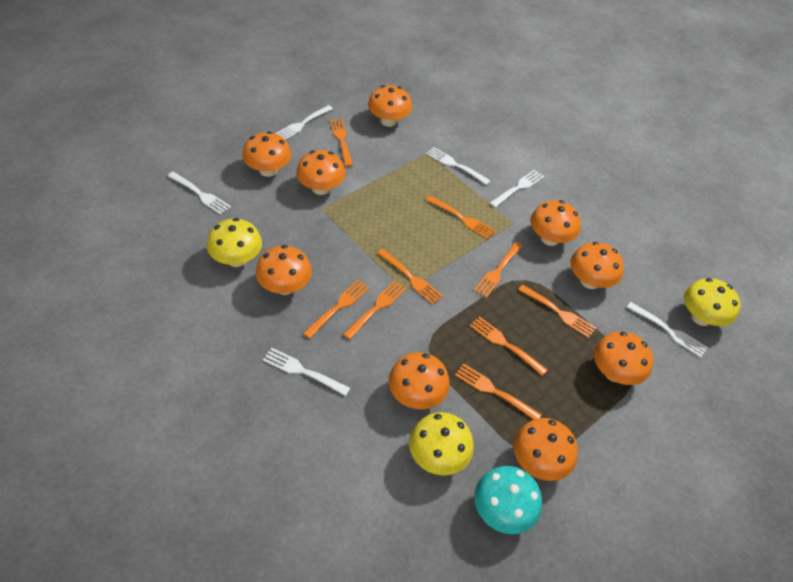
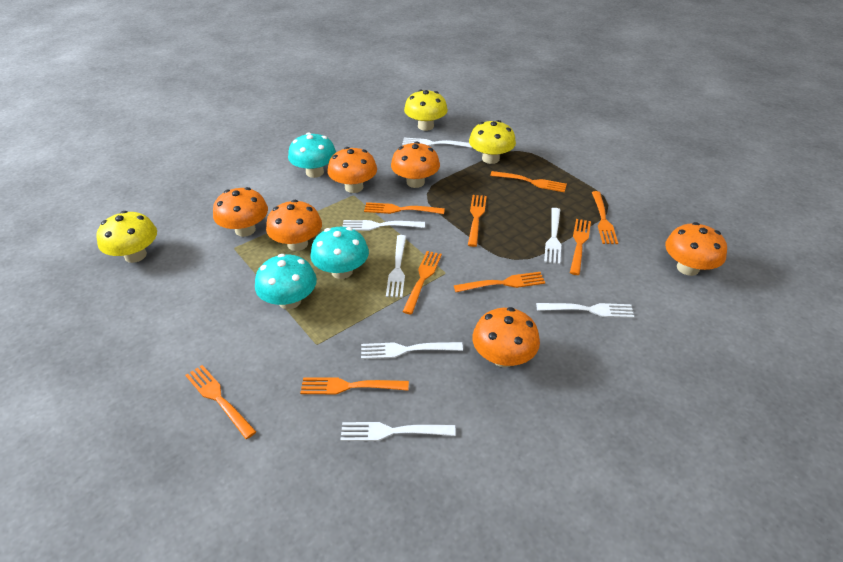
orange mushroom: 9 -> 6
turquoise mushroom: 1 -> 3
white fork: 6 -> 7

